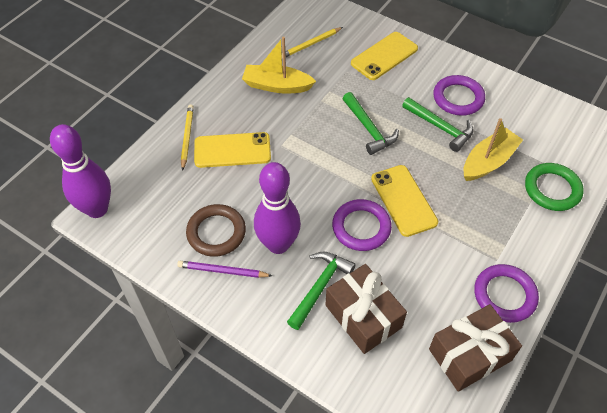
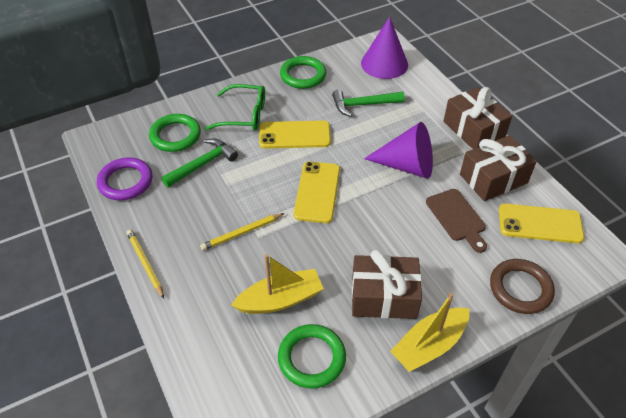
brown cutting board: 0 -> 1
brown gift: 2 -> 3
green glasses: 0 -> 1
green hammer: 3 -> 2
green ring: 1 -> 3
purple bowling pin: 2 -> 0
purple cone: 0 -> 2
purple pencil: 1 -> 0
purple ring: 3 -> 1

